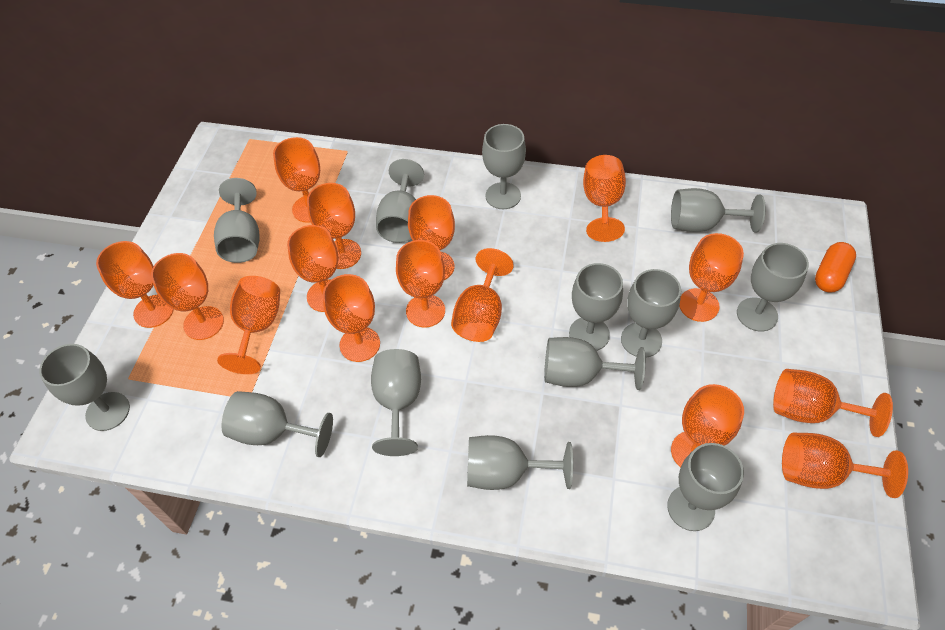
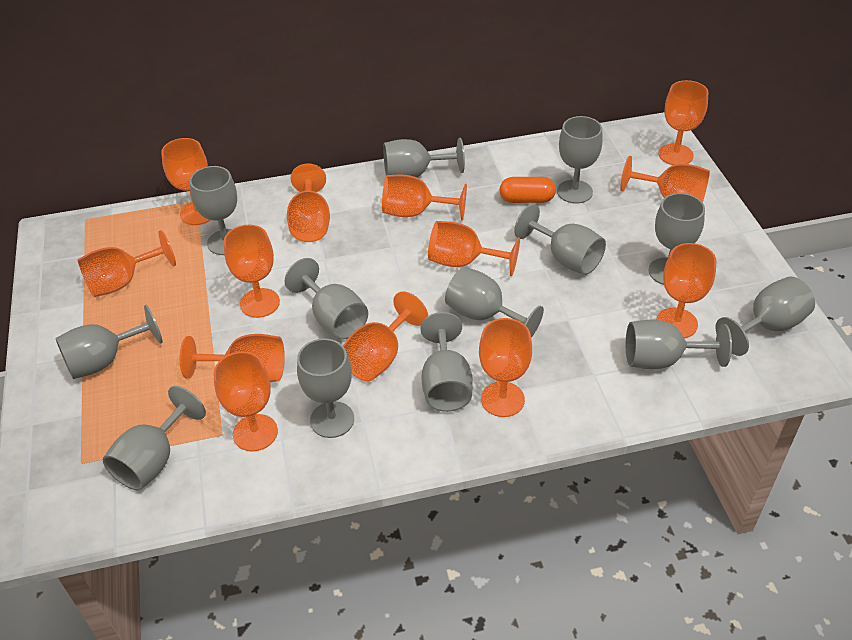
orange goblet: 15 -> 13

